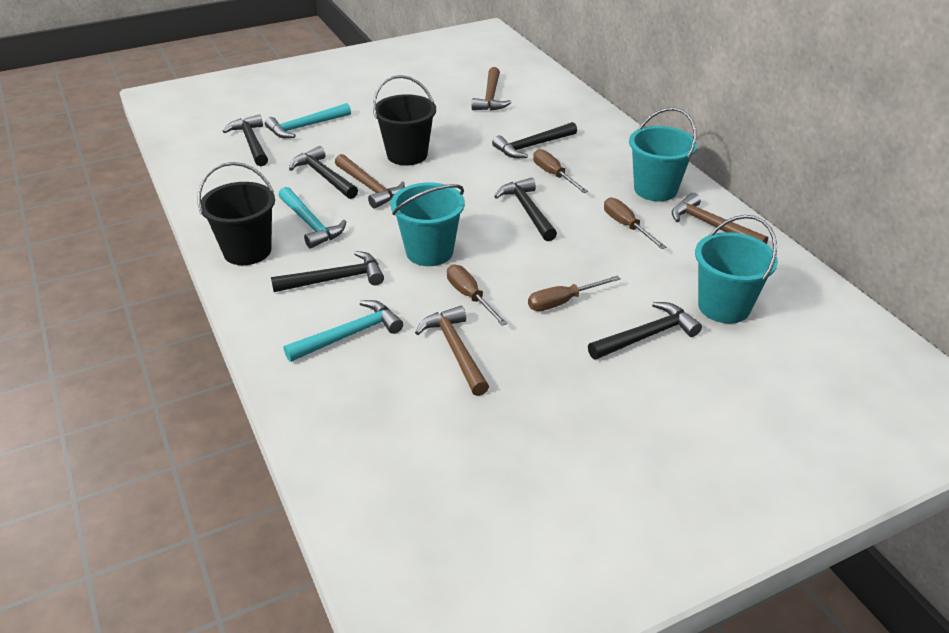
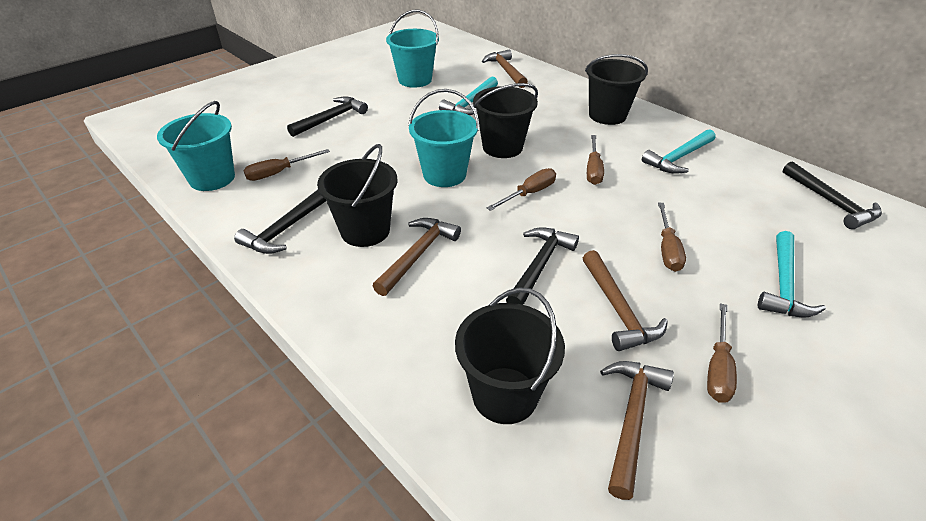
black bucket: 2 -> 4
black hammer: 6 -> 4
brown screwdriver: 4 -> 5

